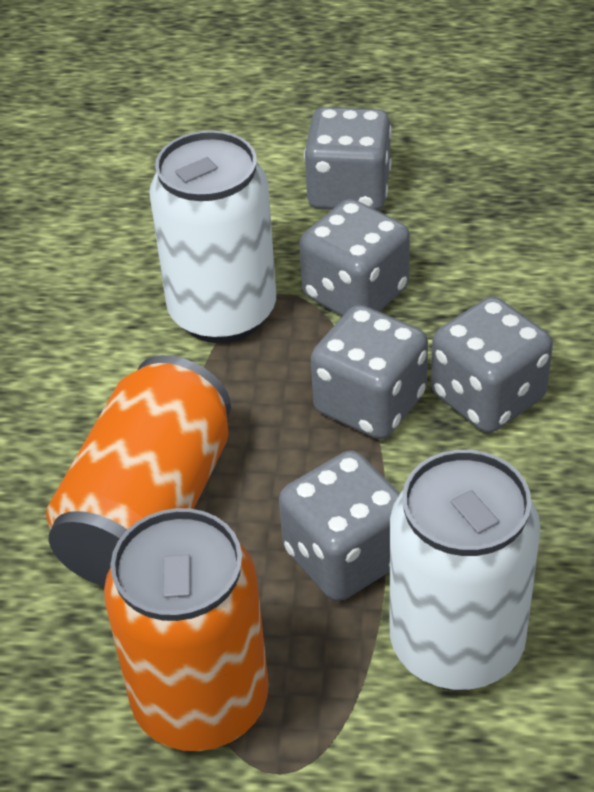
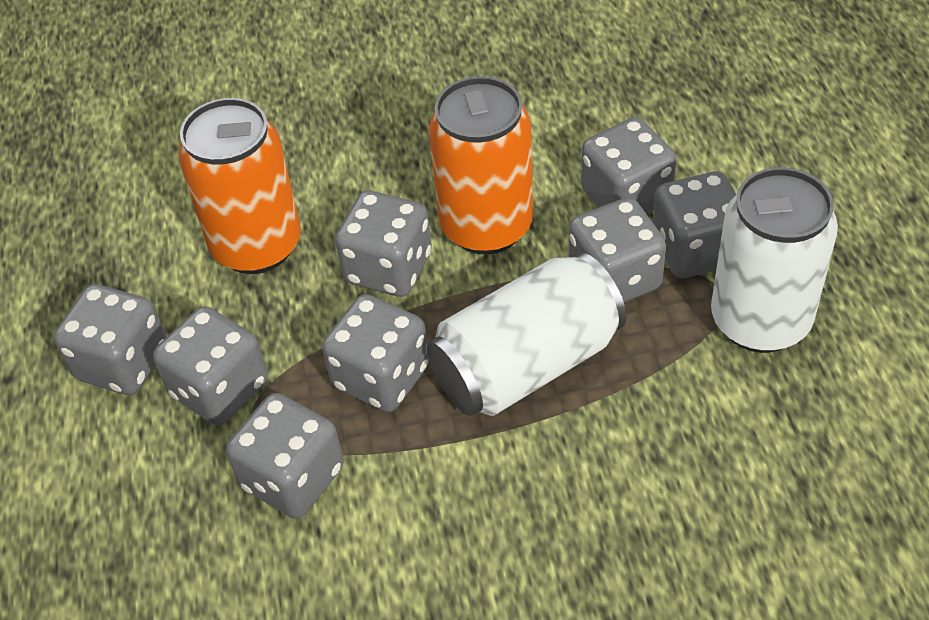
grey dice: 5 -> 8

